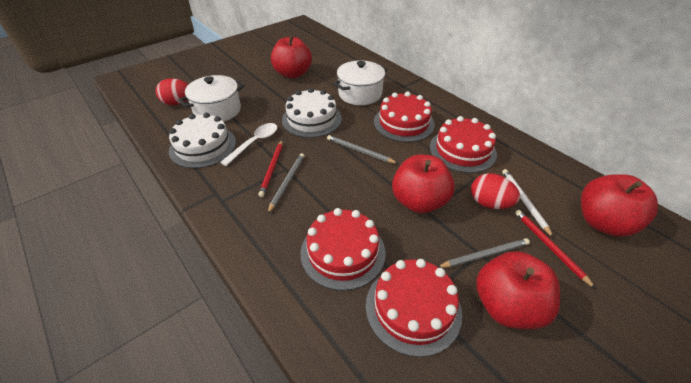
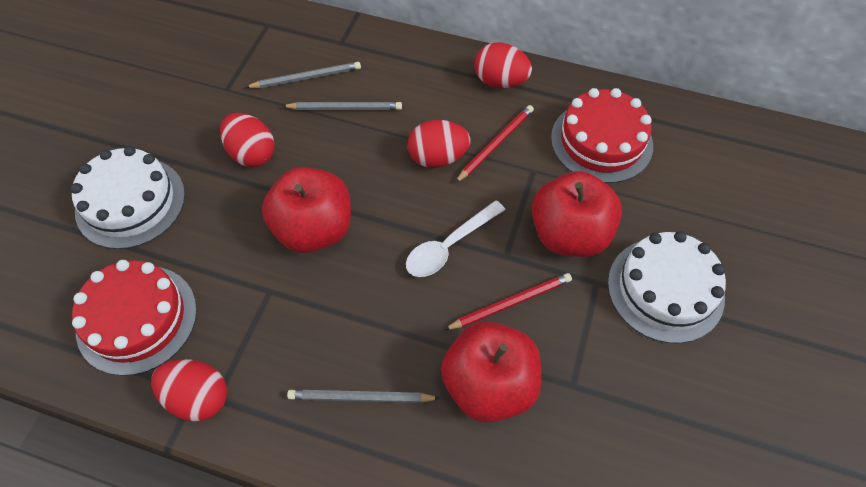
red apple: 4 -> 3
red cake: 4 -> 2
red egg: 2 -> 4
white pencil: 1 -> 0
white pot: 2 -> 0

